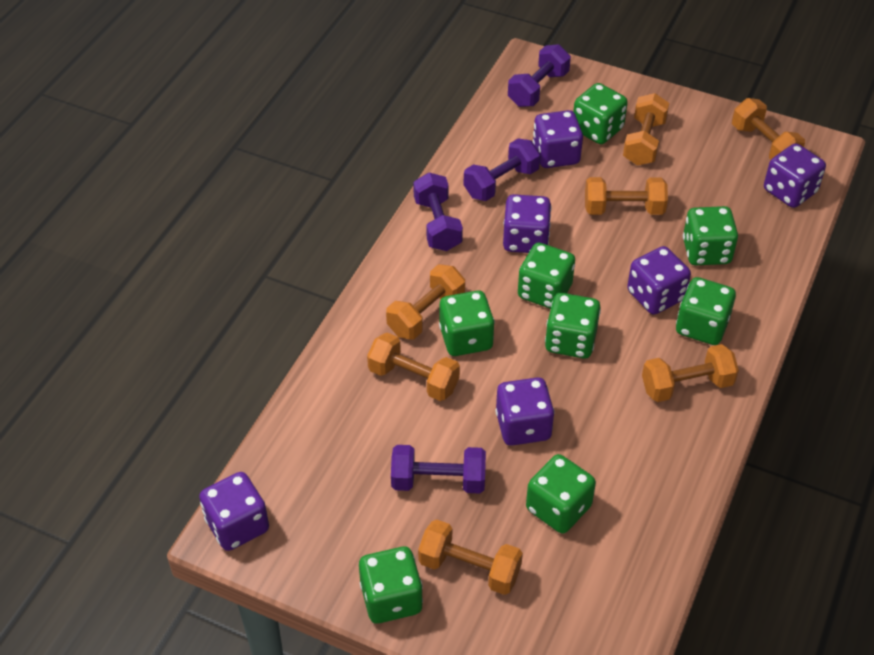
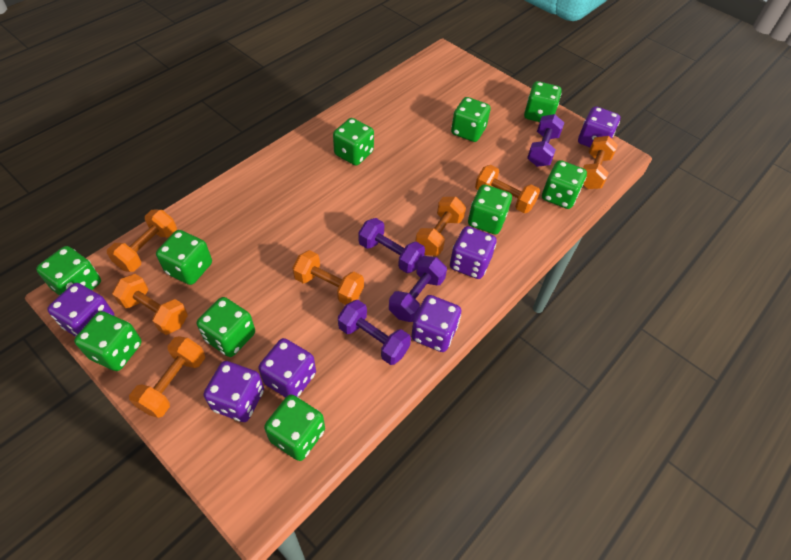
green dice: 8 -> 10

